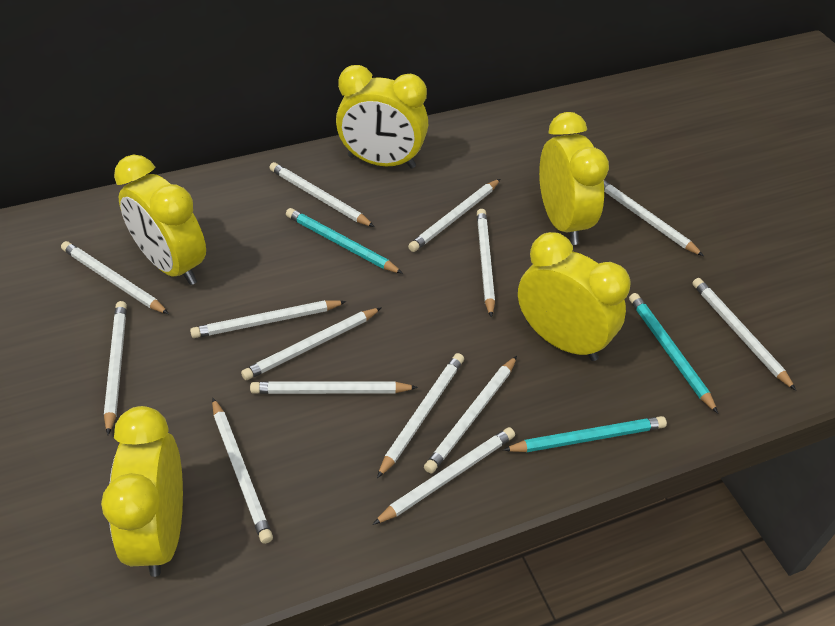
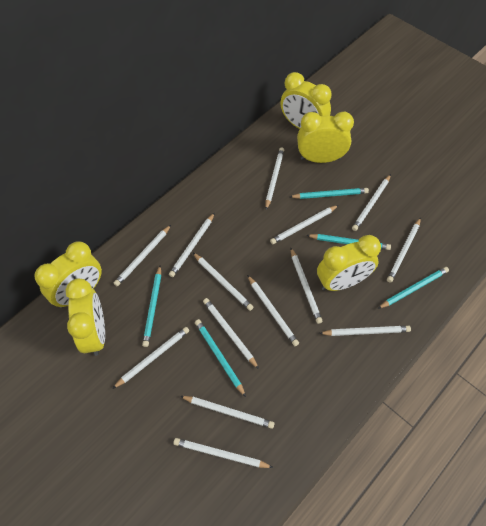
turquoise pencil: 3 -> 5

